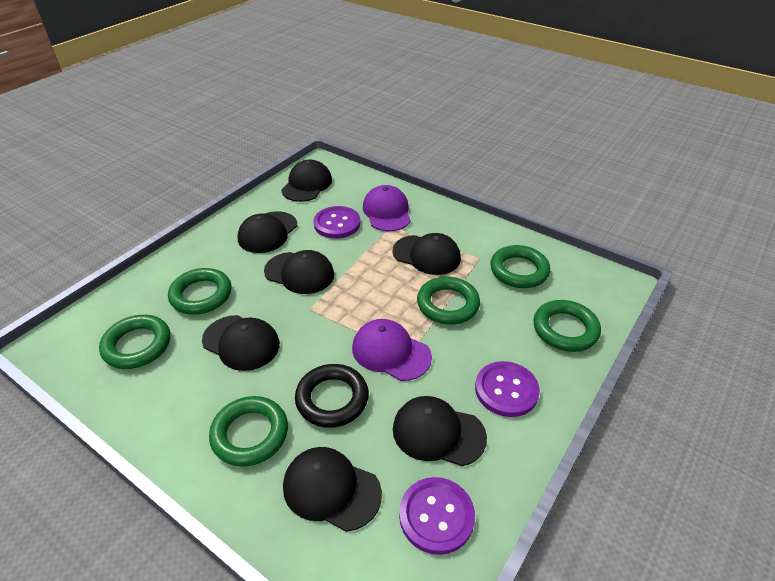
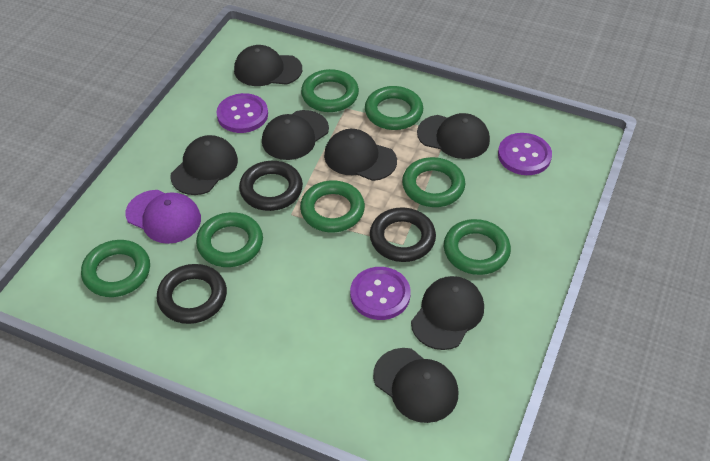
black ring: 1 -> 3
green ring: 6 -> 7
purple cap: 2 -> 1

